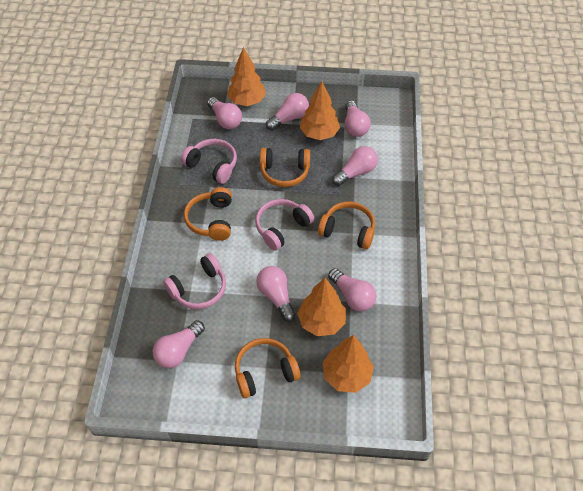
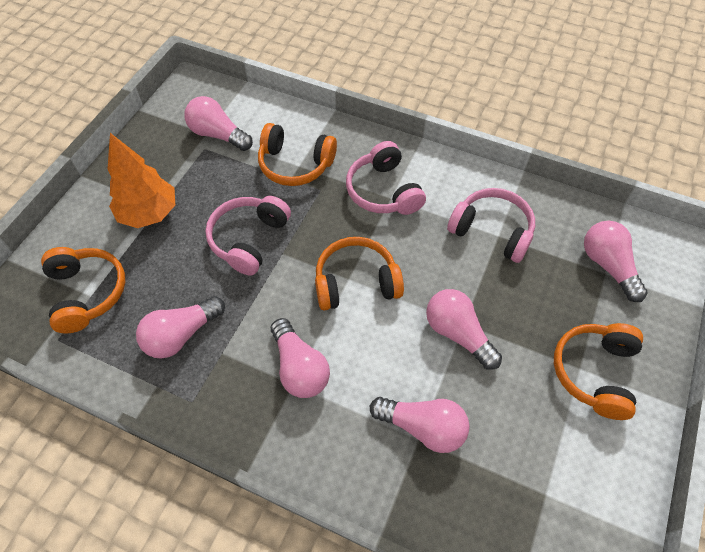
orange tree: 4 -> 1
pink light bulb: 7 -> 6

